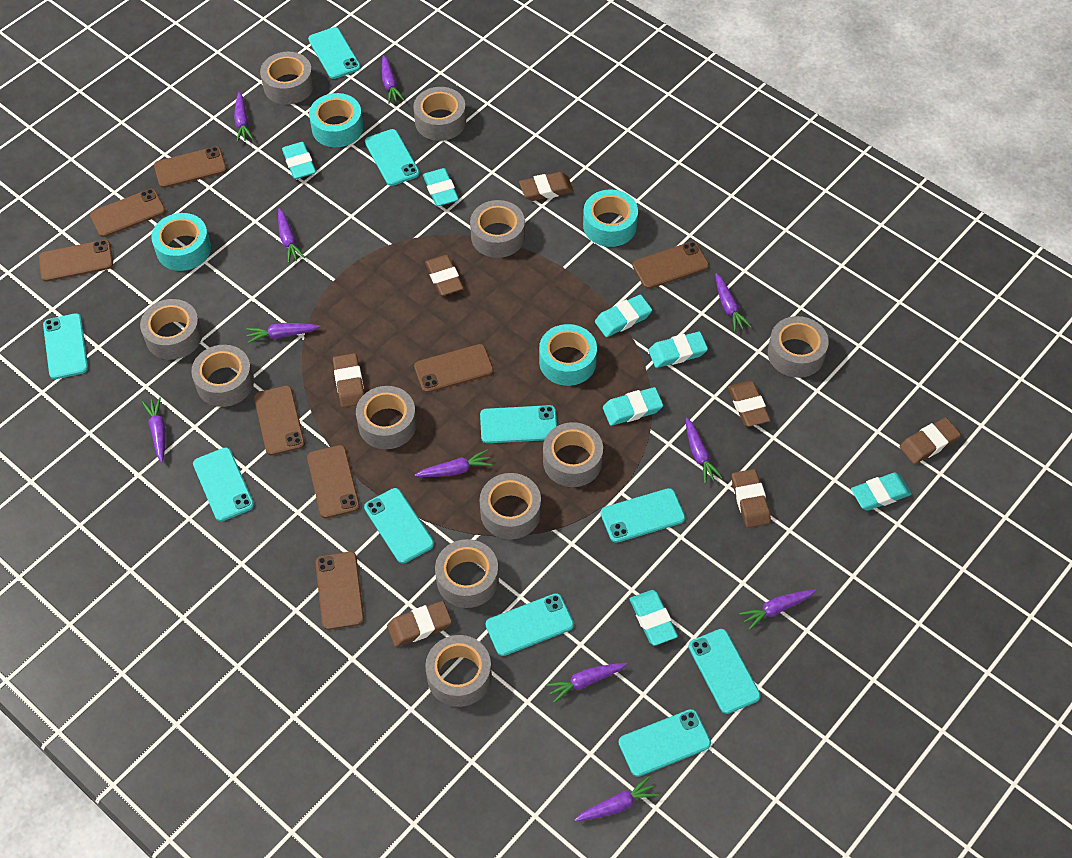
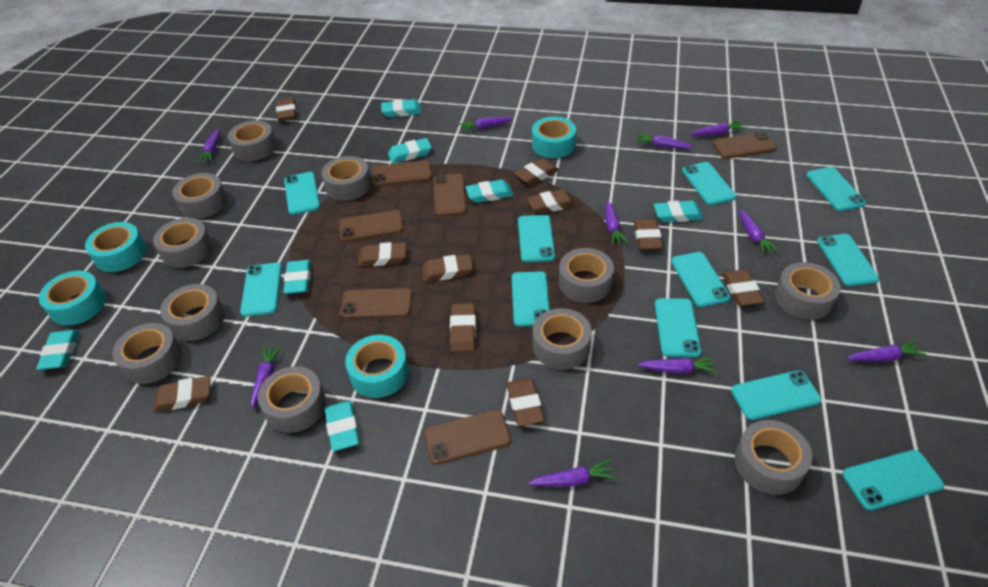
brown eraser: 7 -> 10
brown phone: 8 -> 6
purple carrot: 11 -> 10
turquoise phone: 10 -> 11

